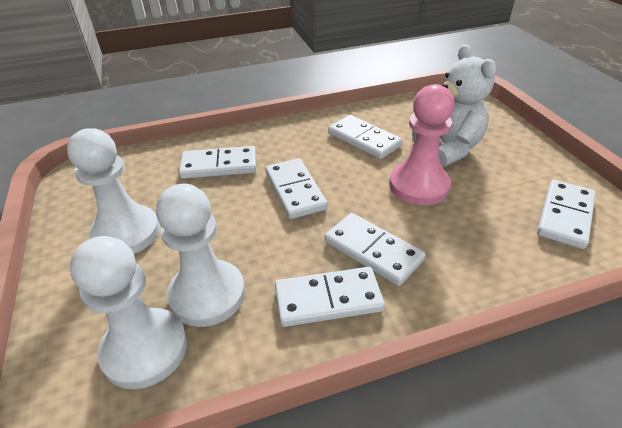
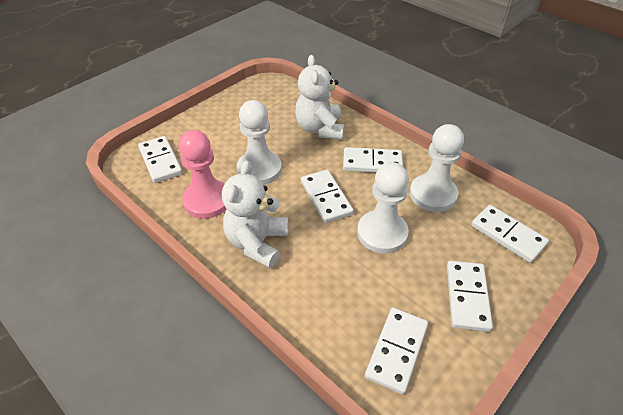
white teddy bear: 1 -> 2

